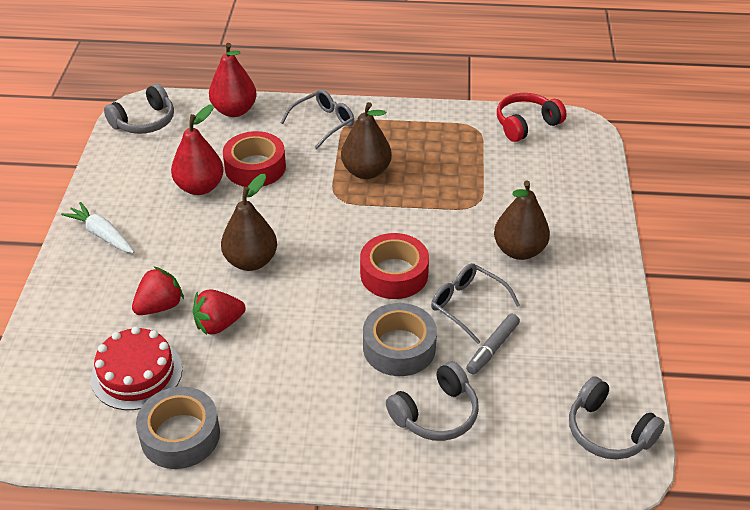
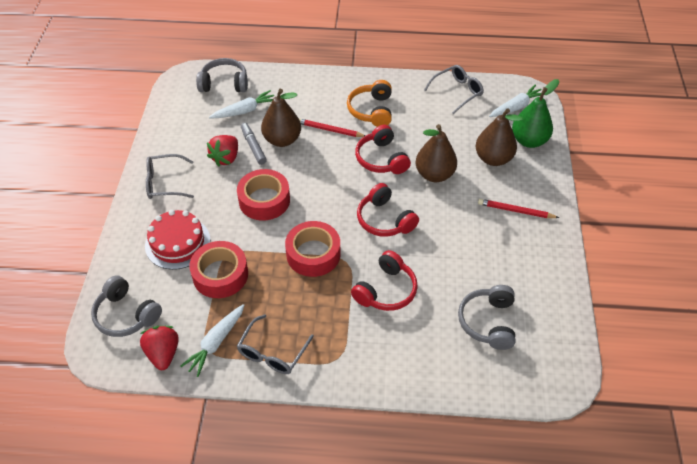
green pear: 0 -> 1
grey glasses: 2 -> 3
grey tape: 2 -> 0
orange headphones: 0 -> 1
red headphones: 1 -> 3
red pear: 2 -> 0
red pencil: 0 -> 2
red tape: 2 -> 3
white carrot: 1 -> 3

